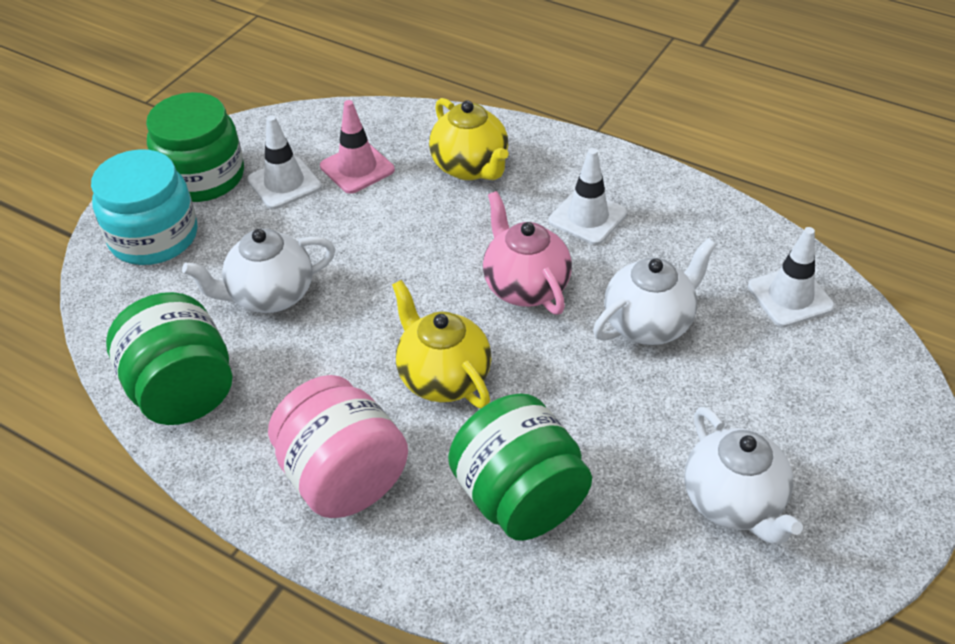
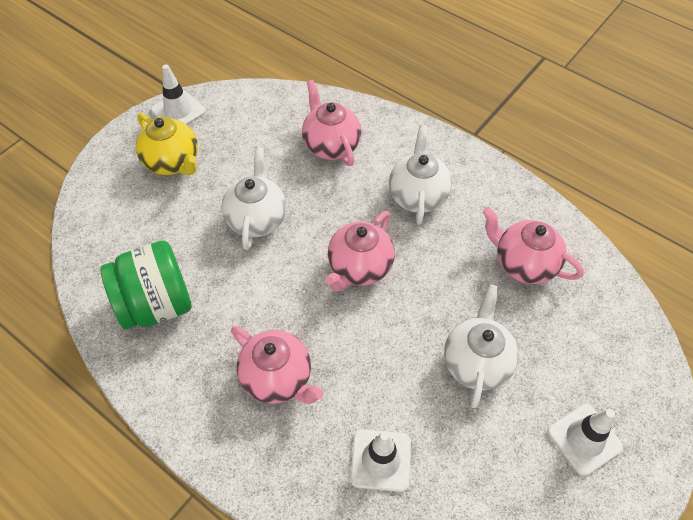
green jar: 3 -> 1
pink jar: 1 -> 0
pink teapot: 1 -> 4
pink traffic cone: 1 -> 0
turquoise jar: 1 -> 0
yellow teapot: 2 -> 1

